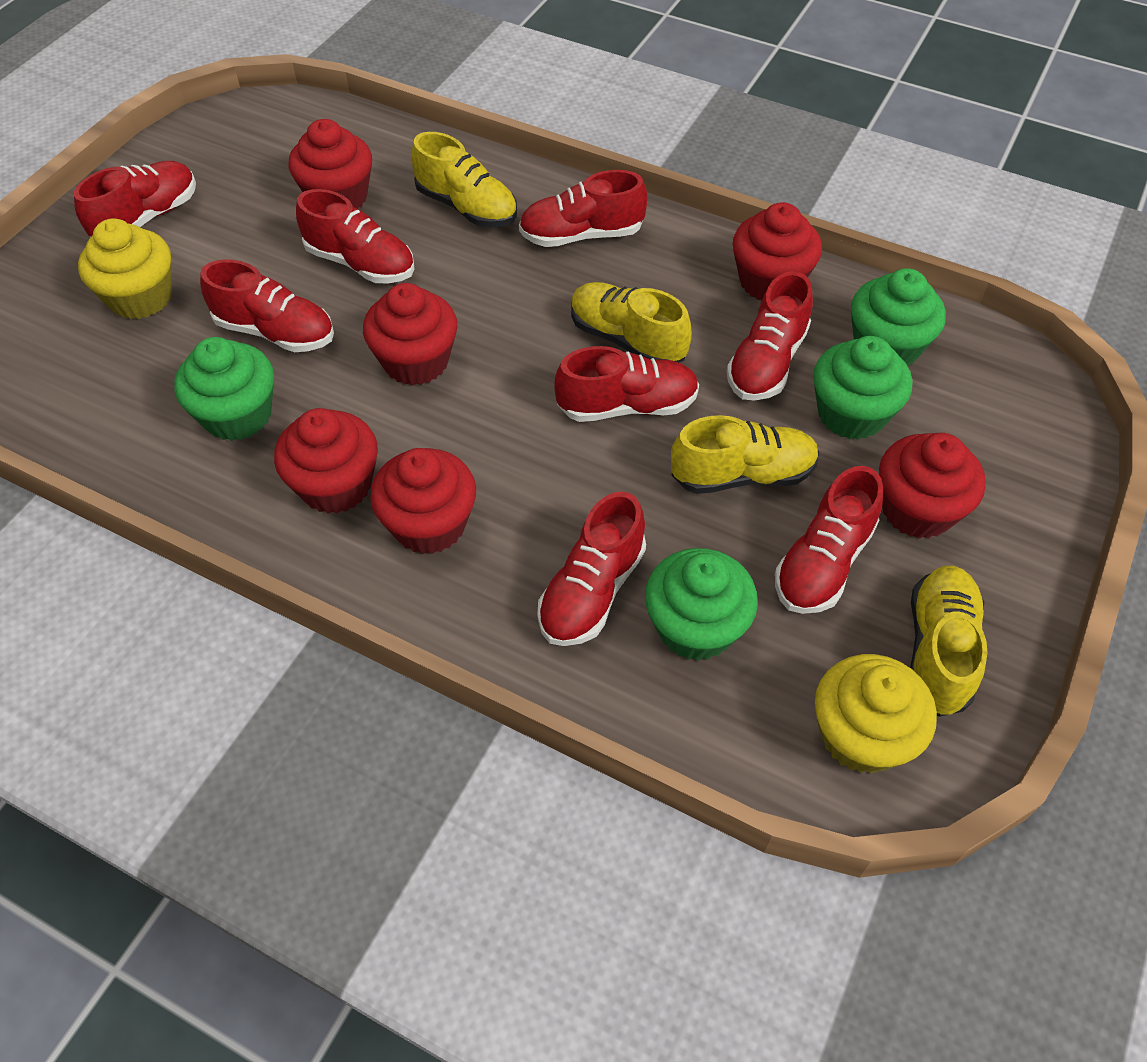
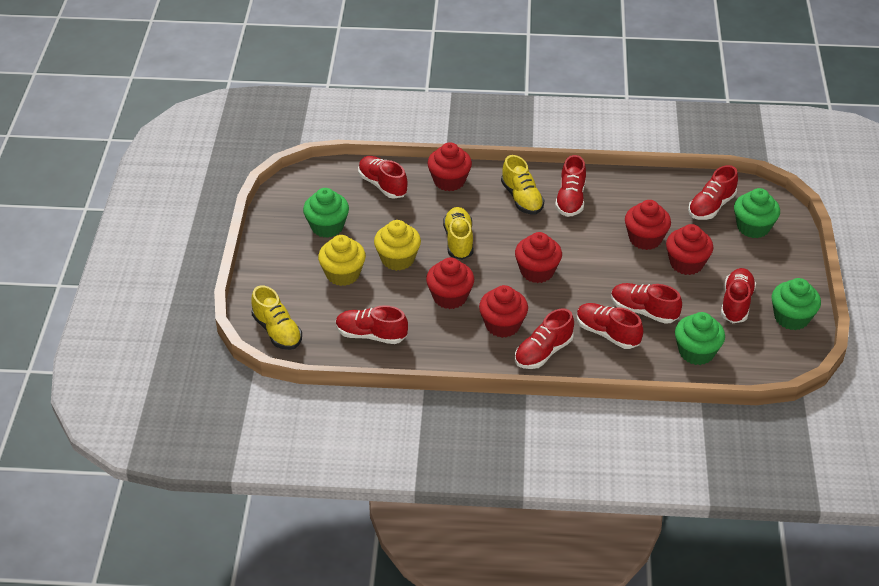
yellow shoe: 4 -> 3

